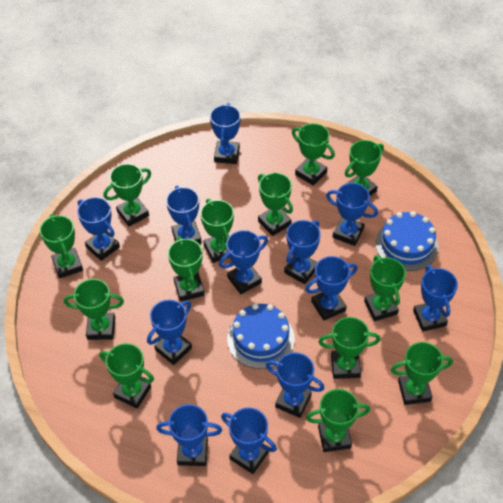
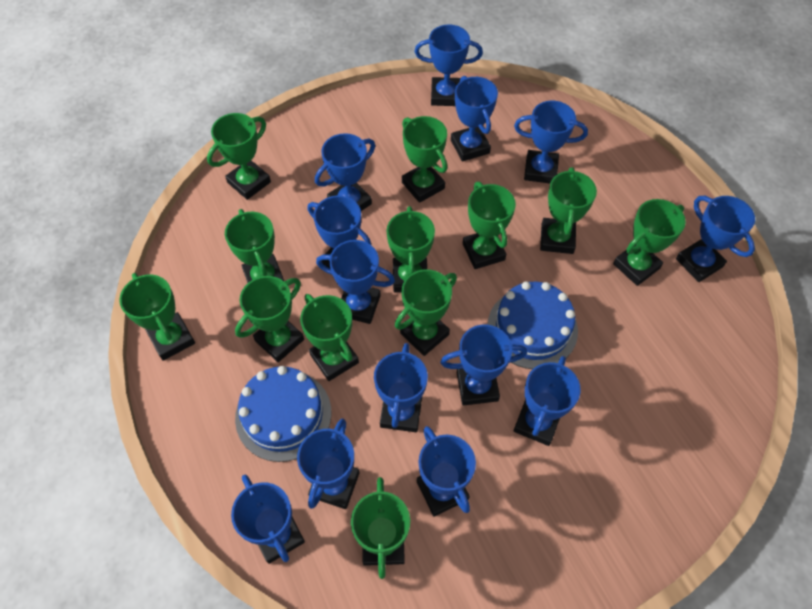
blue trophy: 12 -> 13
green trophy: 13 -> 12

